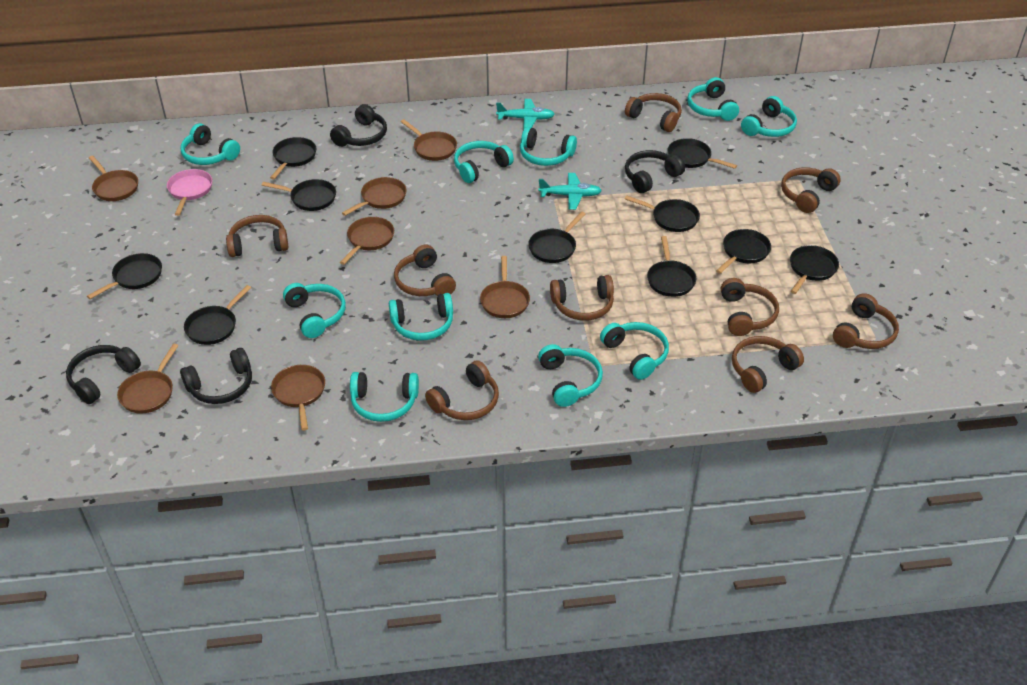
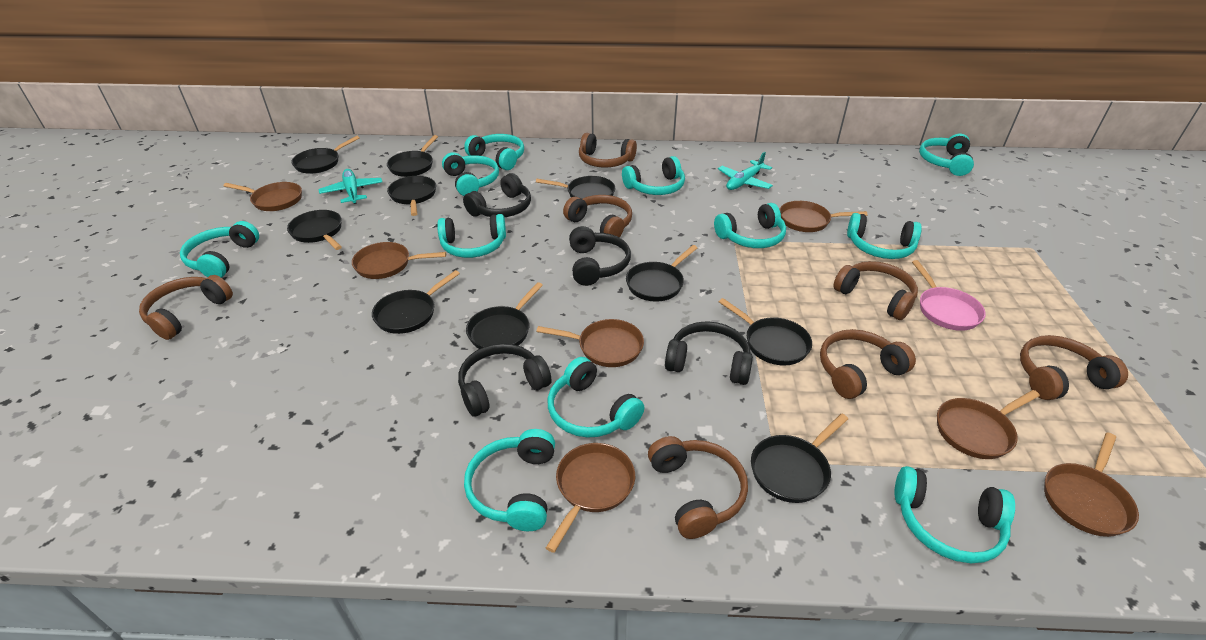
brown headphones: 9 -> 7
turquoise headphones: 10 -> 11

